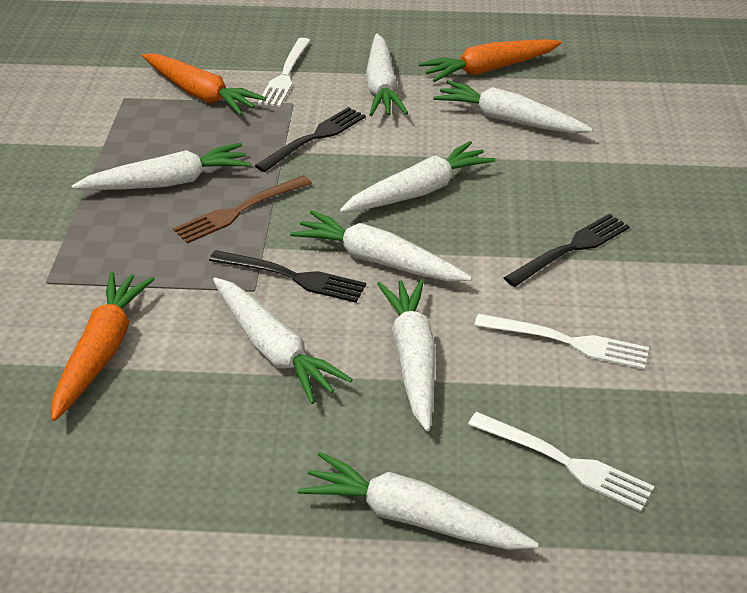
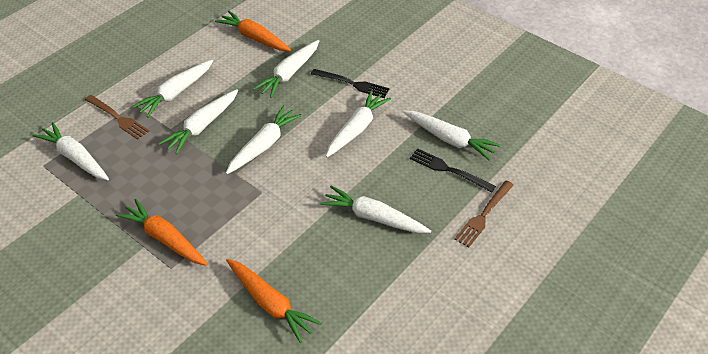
black fork: 3 -> 2
brown fork: 1 -> 2
white fork: 3 -> 0

